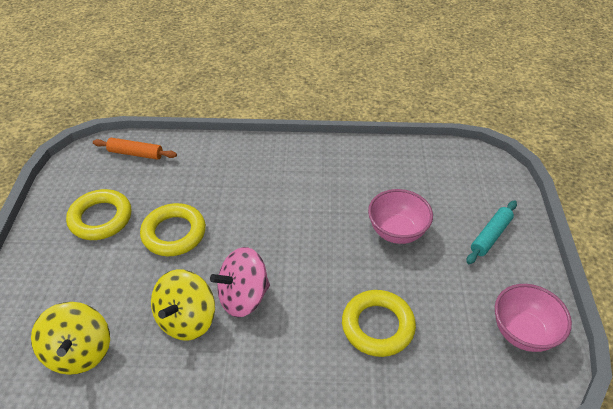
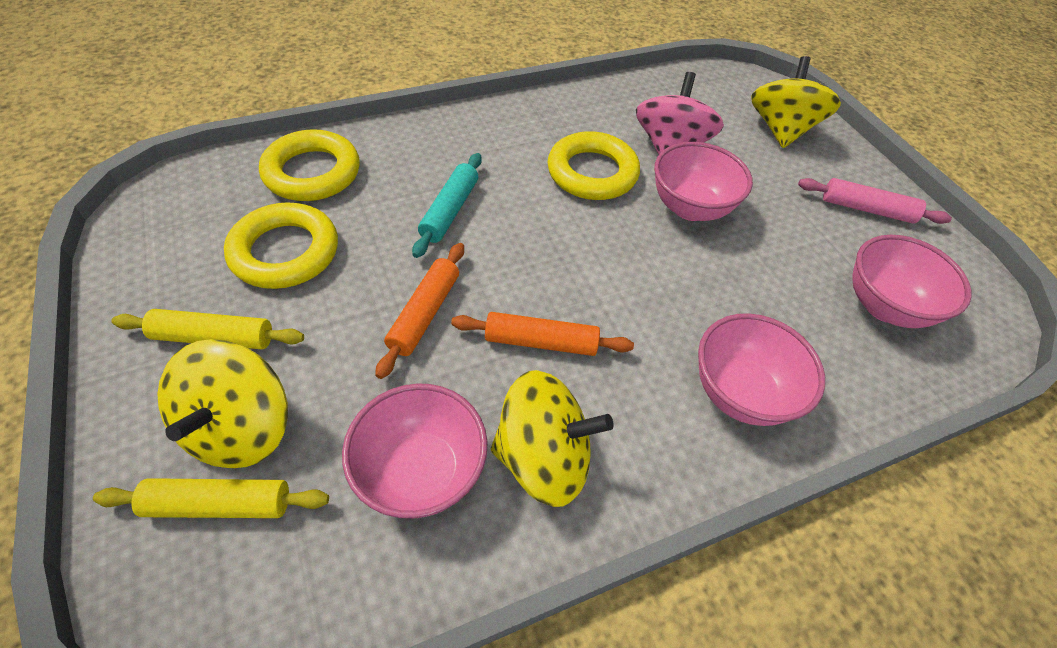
orange rolling pin: 1 -> 2
pink bowl: 2 -> 4
pink rolling pin: 0 -> 1
yellow rolling pin: 0 -> 2
yellow spinning top: 2 -> 3

